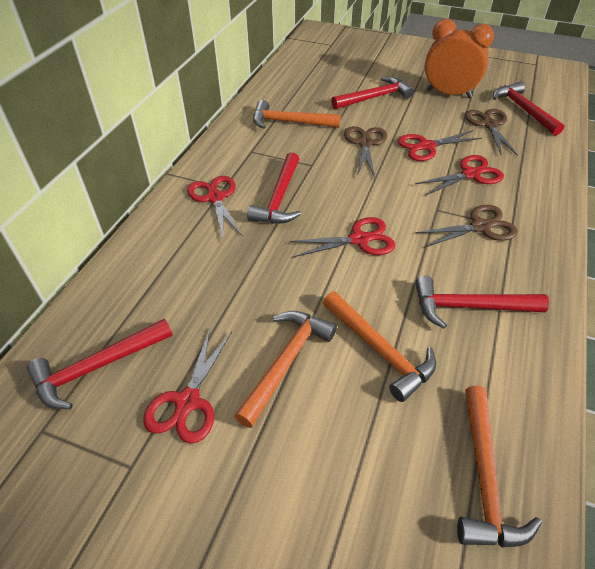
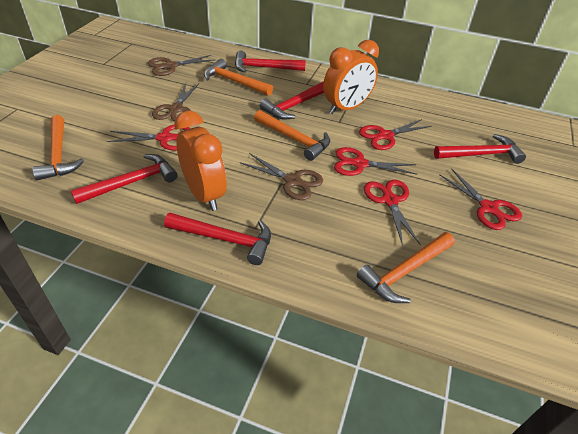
orange clock: 1 -> 2

